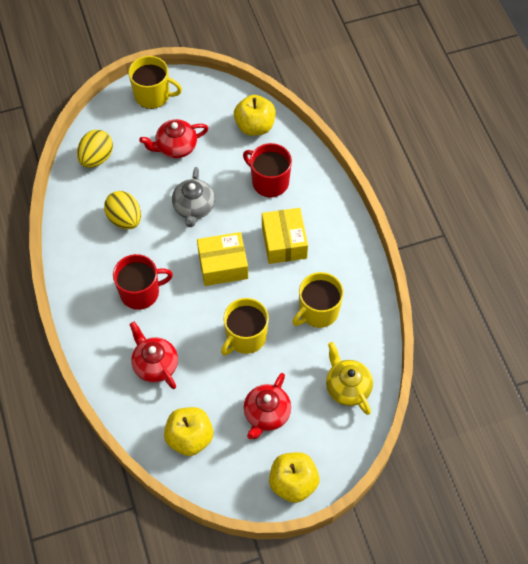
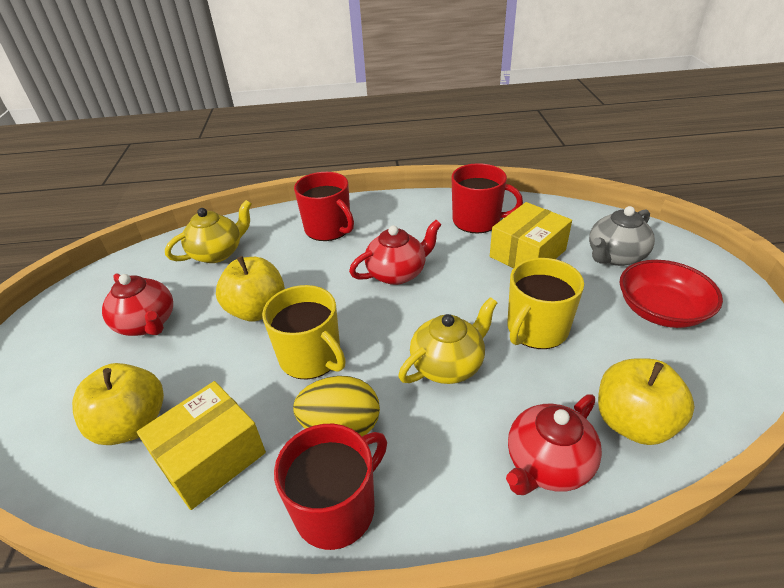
red bowl: 0 -> 1
red mug: 2 -> 3
yellow egg: 2 -> 1
yellow mug: 3 -> 2
yellow teapot: 1 -> 2

